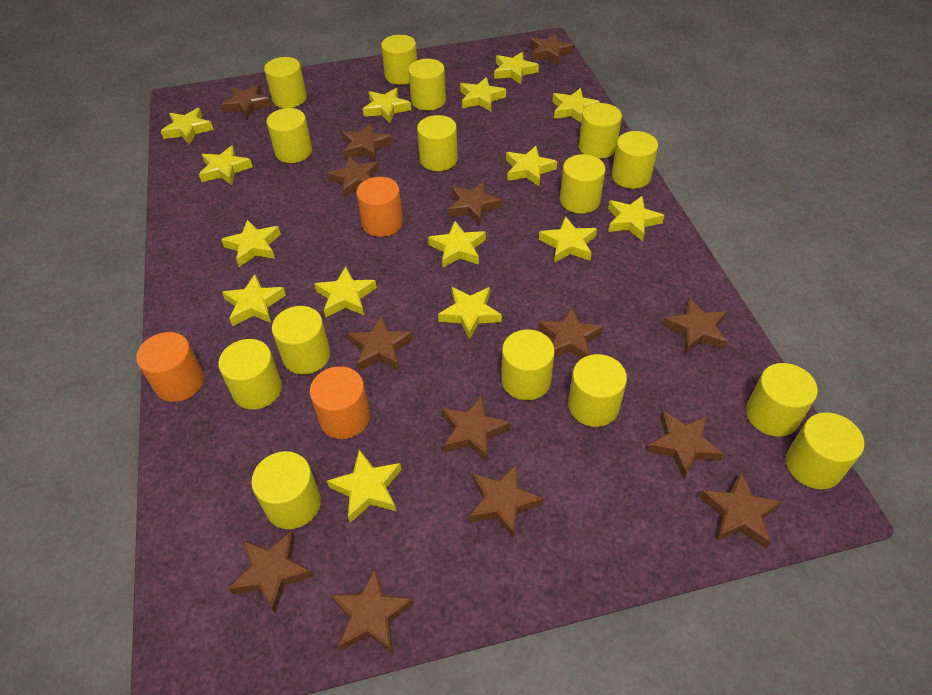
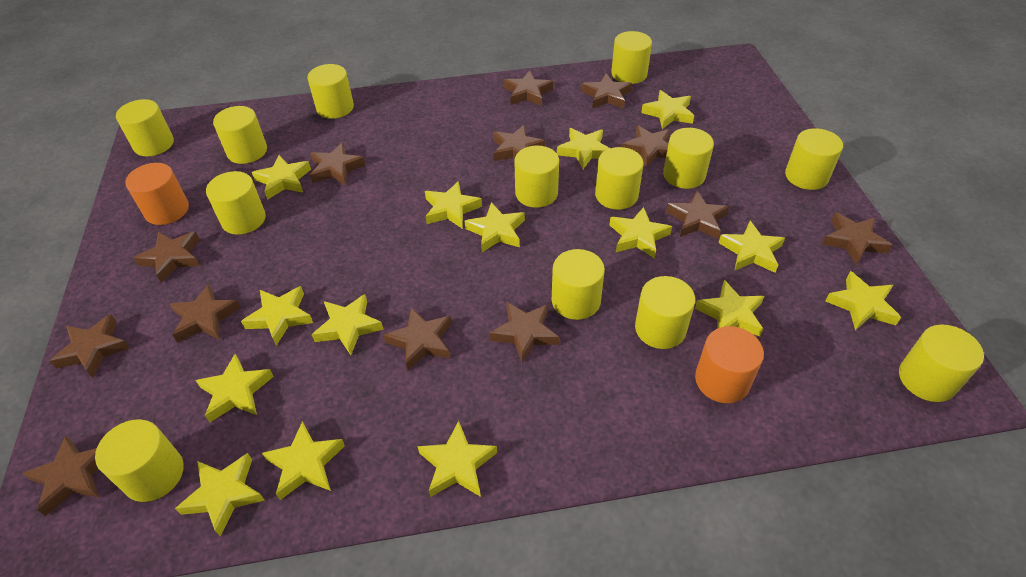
brown star: 14 -> 13
orange cylinder: 3 -> 2
yellow cylinder: 15 -> 13

